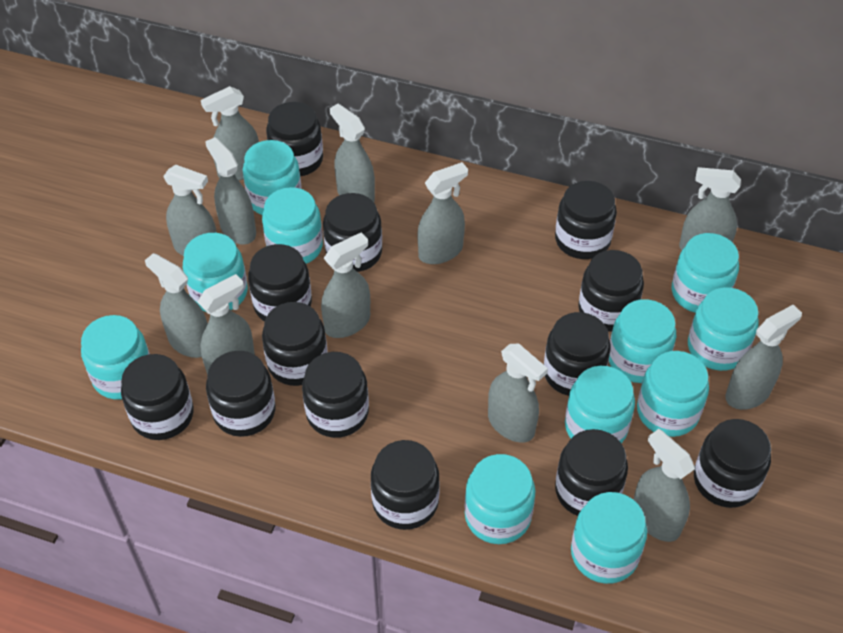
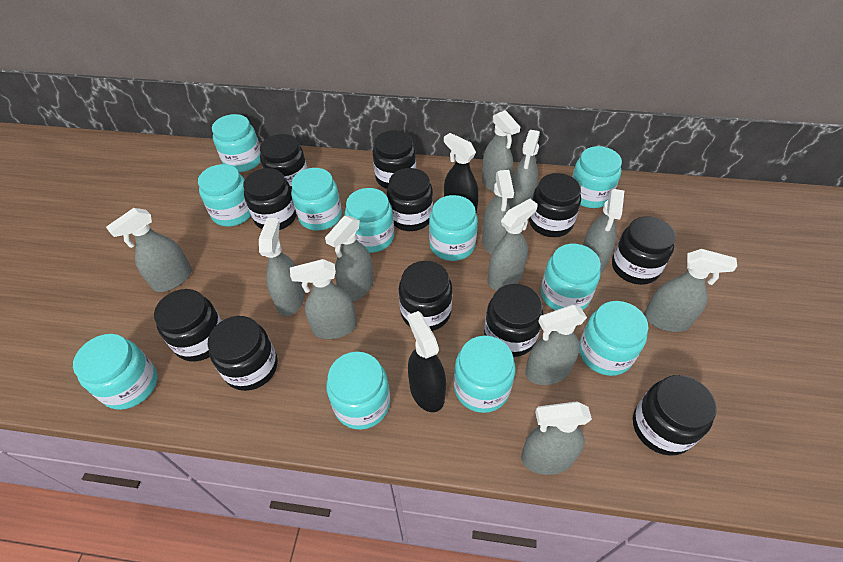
black jar: 13 -> 11
black spray bottle: 0 -> 2

